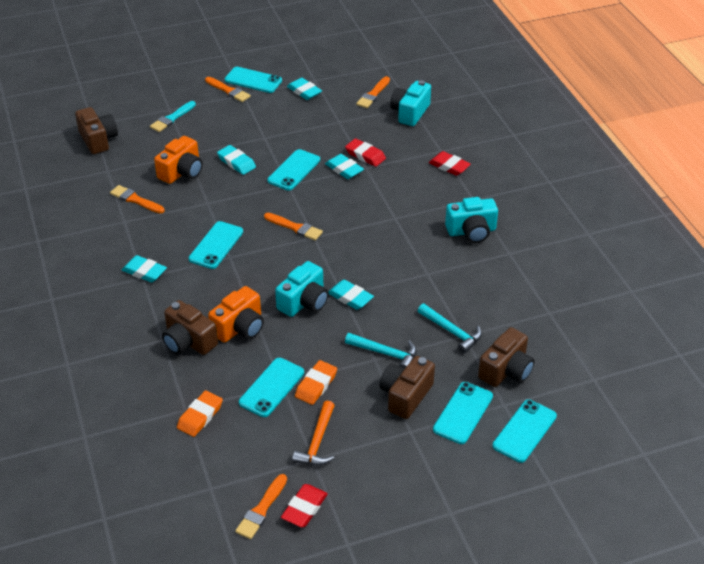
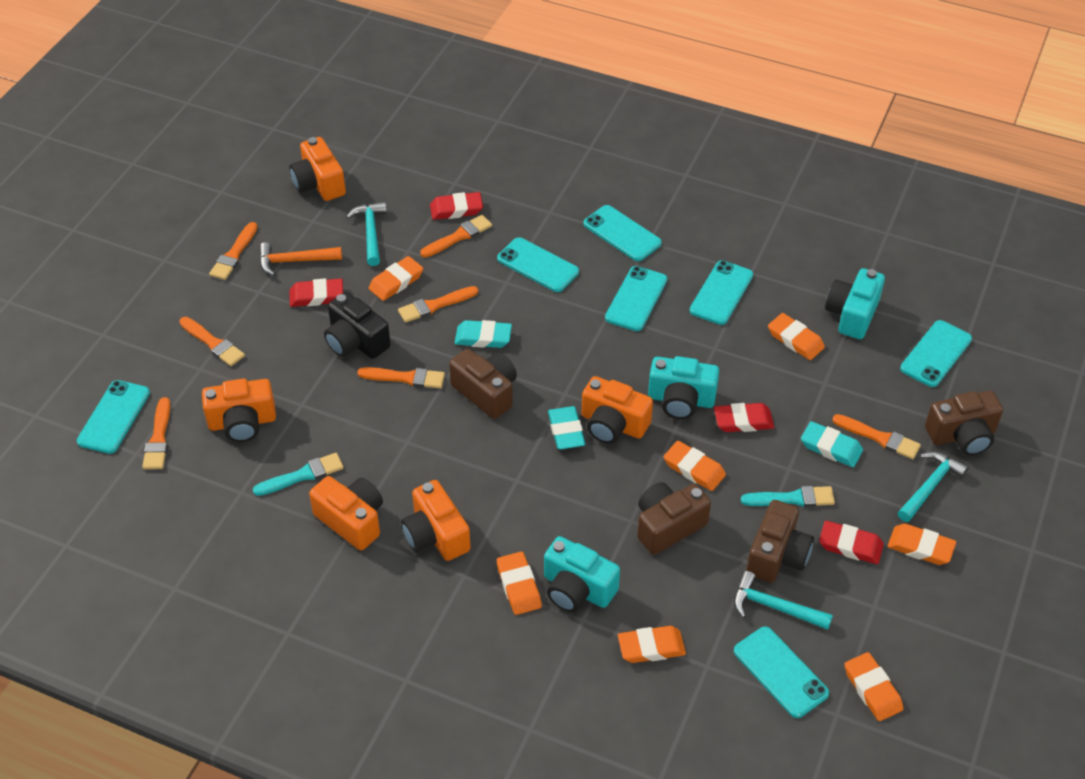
black camera: 0 -> 1
orange brush: 5 -> 7
orange camera: 2 -> 5
orange eraser: 2 -> 7
red eraser: 3 -> 4
turquoise brush: 1 -> 2
turquoise eraser: 5 -> 3
turquoise hammer: 2 -> 3
turquoise phone: 6 -> 7

